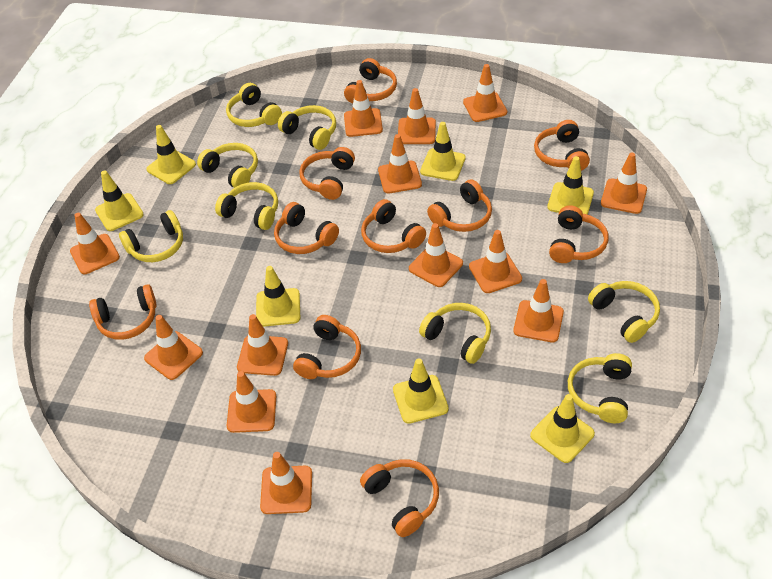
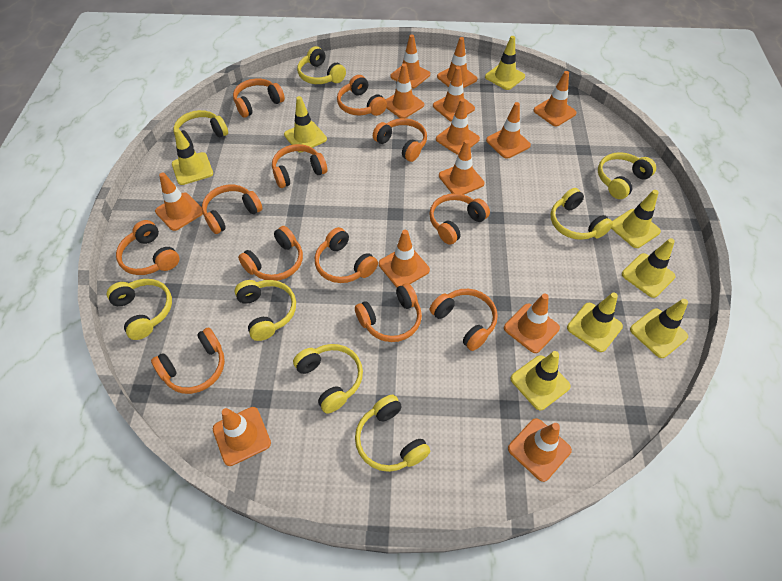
orange headphones: 10 -> 12
yellow traffic cone: 7 -> 8

